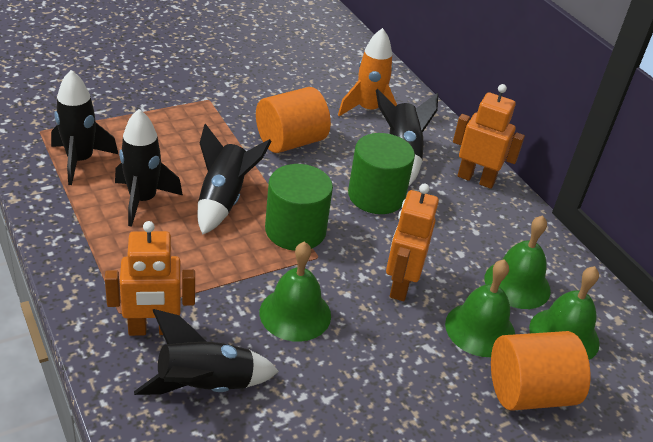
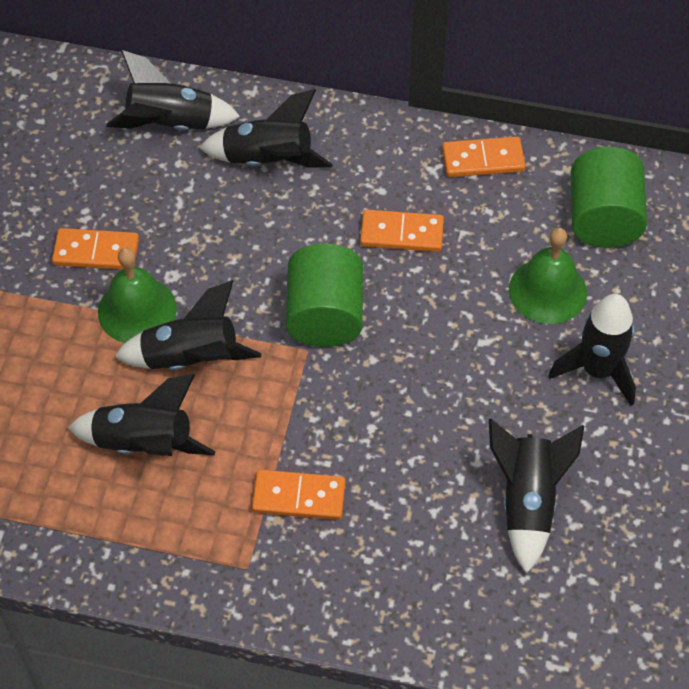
black rocket: 5 -> 6
green bell: 4 -> 2
orange cylinder: 2 -> 0
orange domino: 0 -> 4
orange robot: 3 -> 0
orange rocket: 1 -> 0

